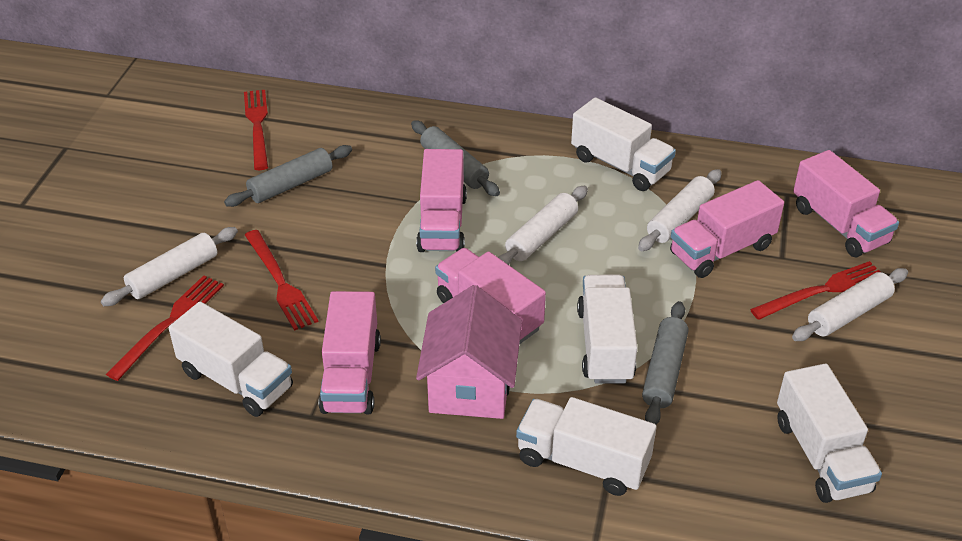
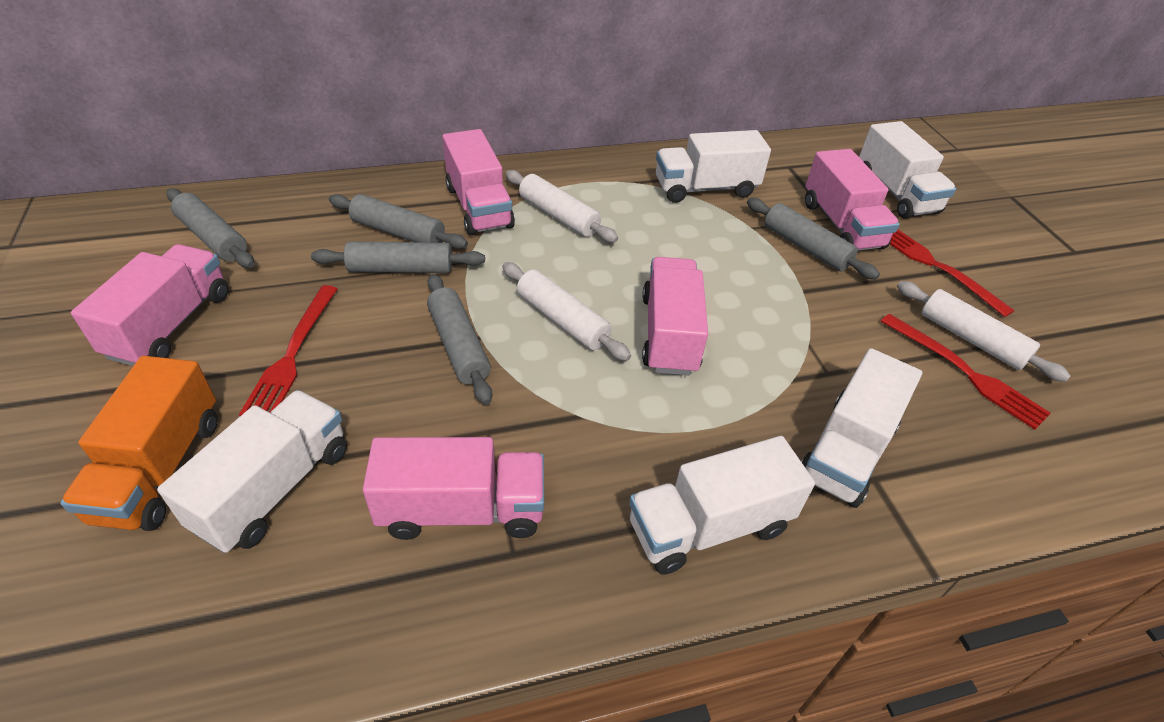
grey rolling pin: 3 -> 5
orange truck: 0 -> 1
pink house: 1 -> 0
red fork: 4 -> 3
white rolling pin: 4 -> 3

